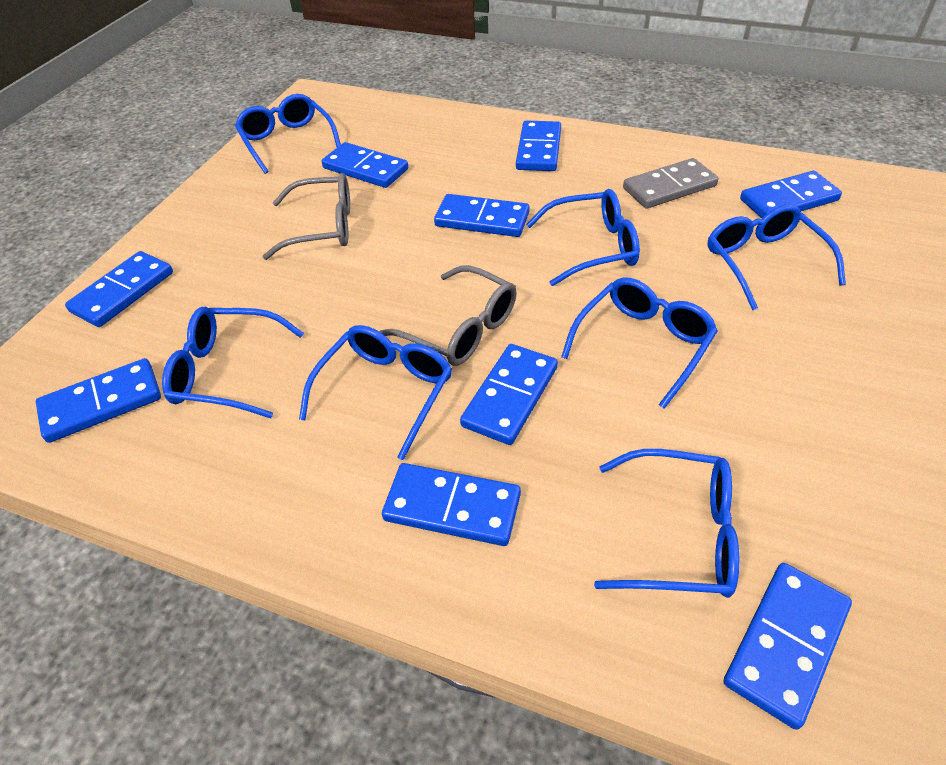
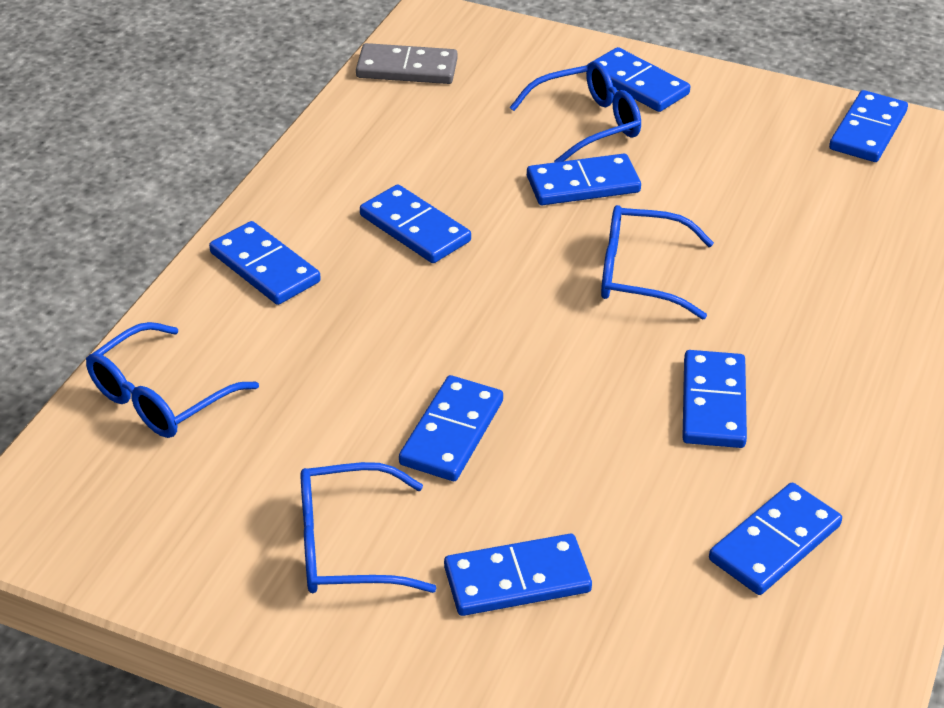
blue glasses: 7 -> 4
grey glasses: 2 -> 0

